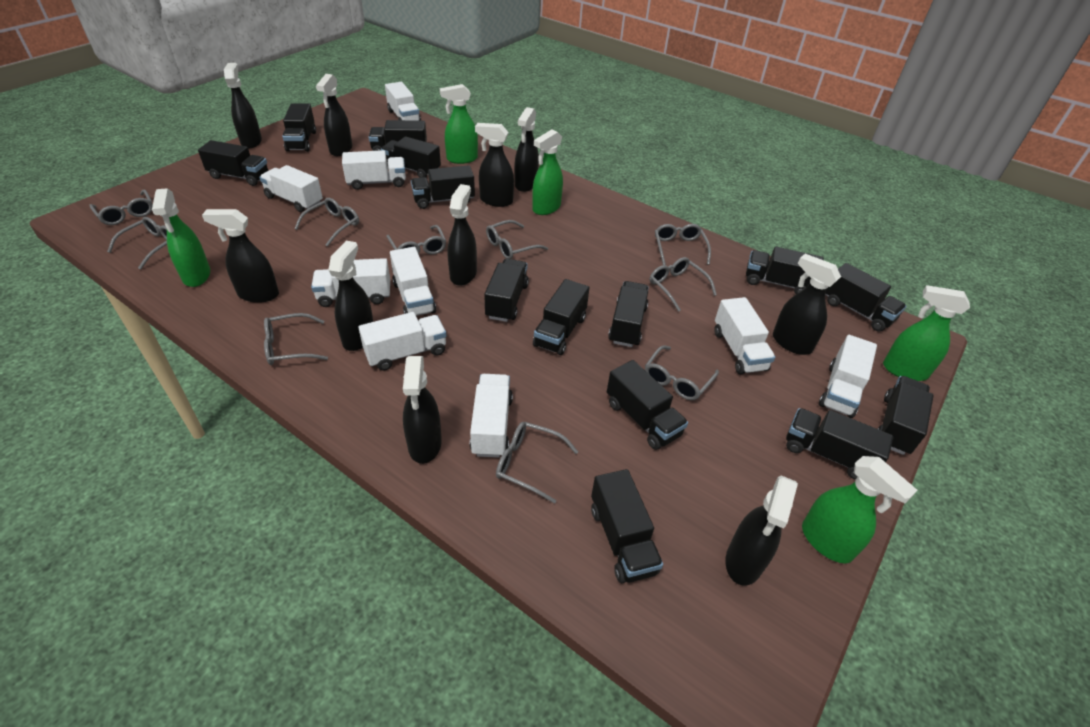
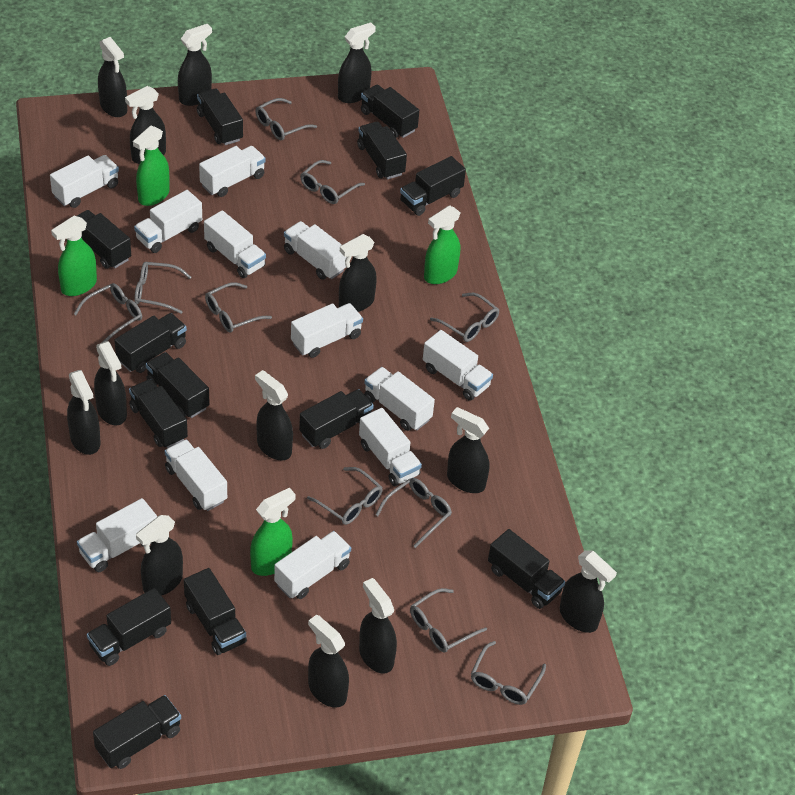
black spray bottle: 10 -> 13
black truck: 14 -> 13
green spray bottle: 5 -> 4
white truck: 9 -> 12

